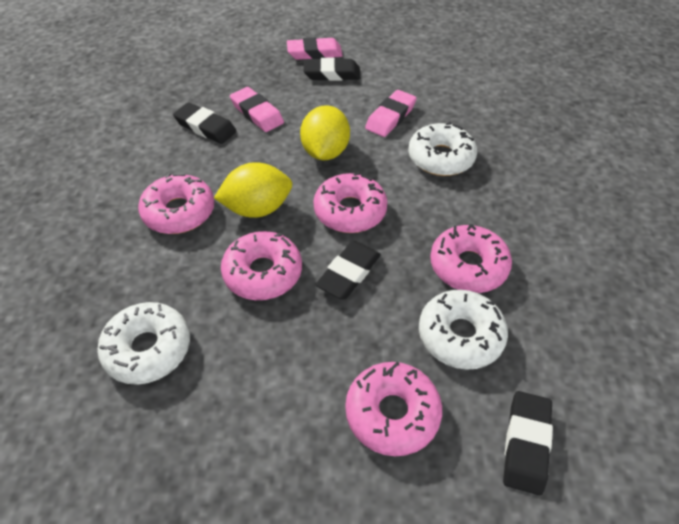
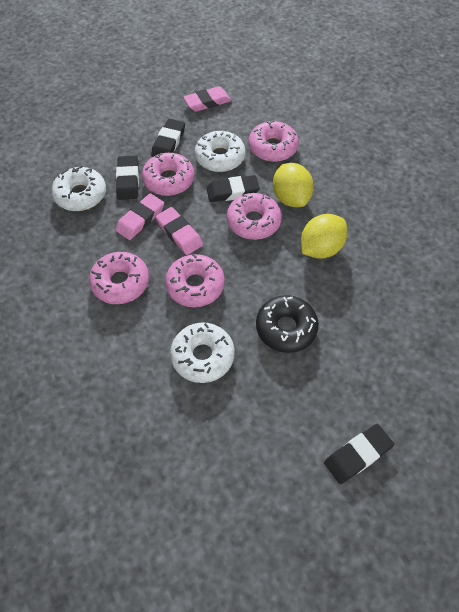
black donut: 0 -> 1

